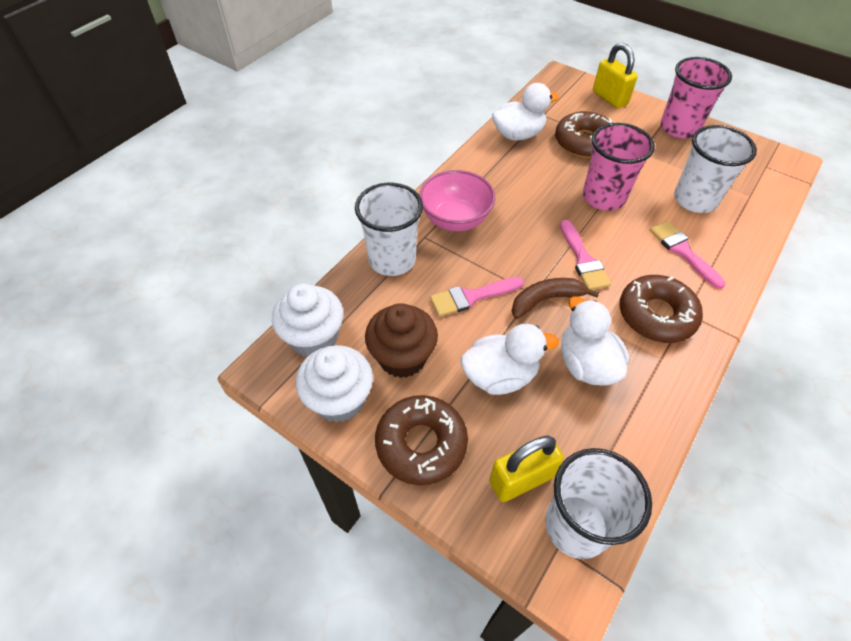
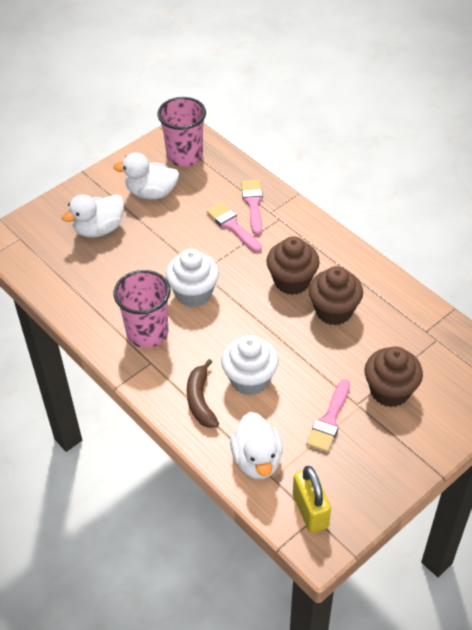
brown cupcake: 1 -> 3
brown donut: 3 -> 0
pink bowl: 1 -> 0
white cup: 3 -> 0
yellow padlock: 2 -> 1

